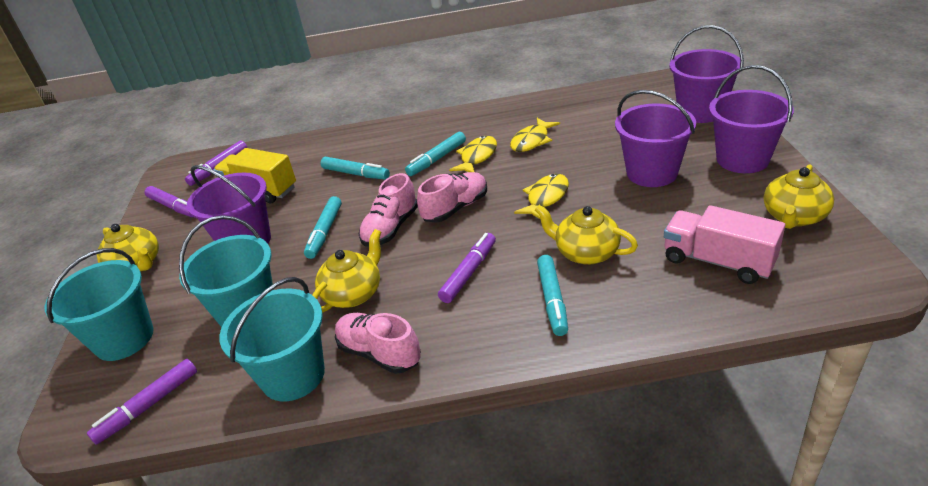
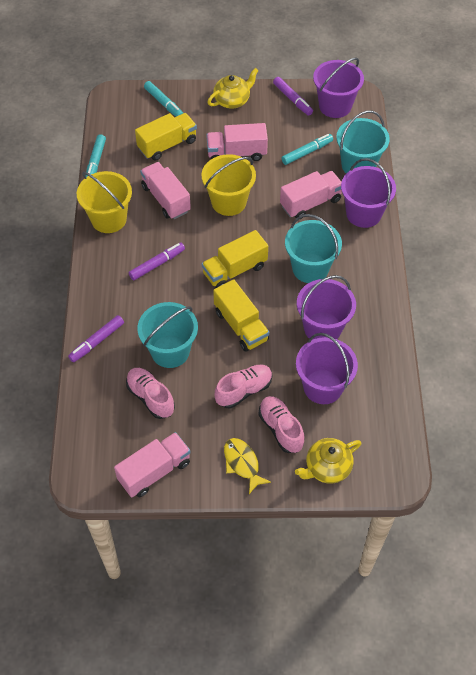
pink truck: 1 -> 4
purple marker: 4 -> 3
turquoise marker: 4 -> 3
yellow bucket: 0 -> 2
yellow fish: 3 -> 1
yellow teapot: 4 -> 2
yellow truck: 1 -> 3

